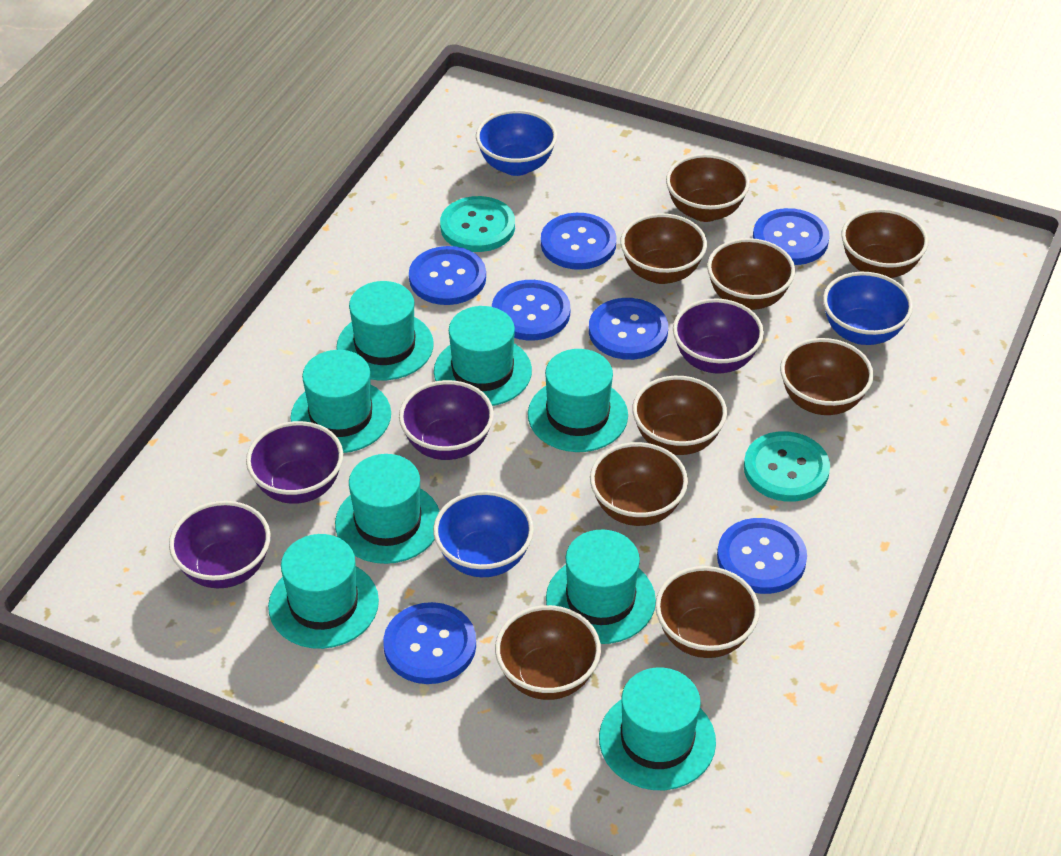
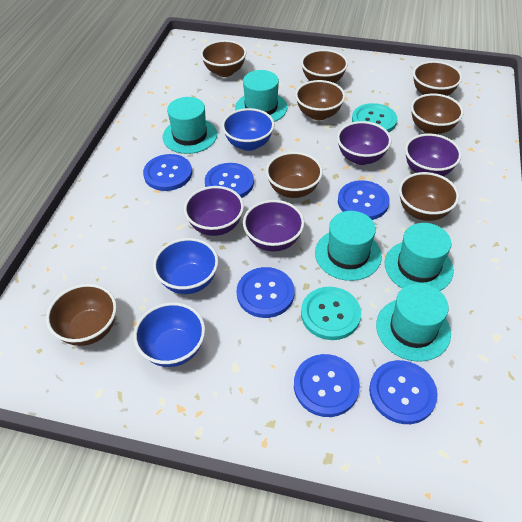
blue button: 7 -> 6
brown bowl: 9 -> 8
turquoise hat: 8 -> 5

